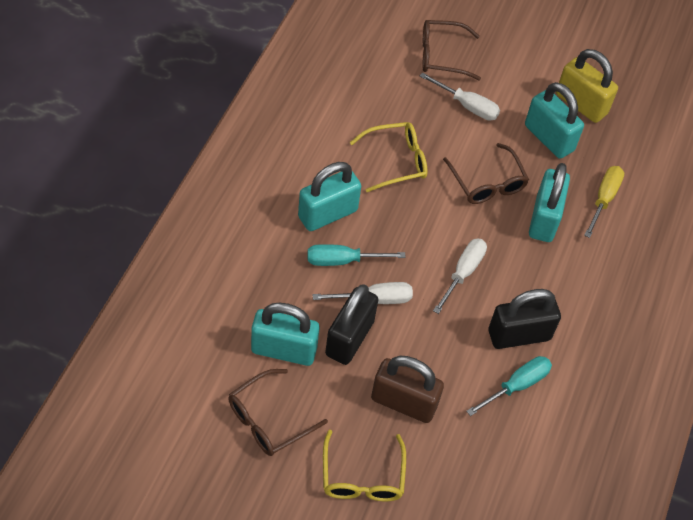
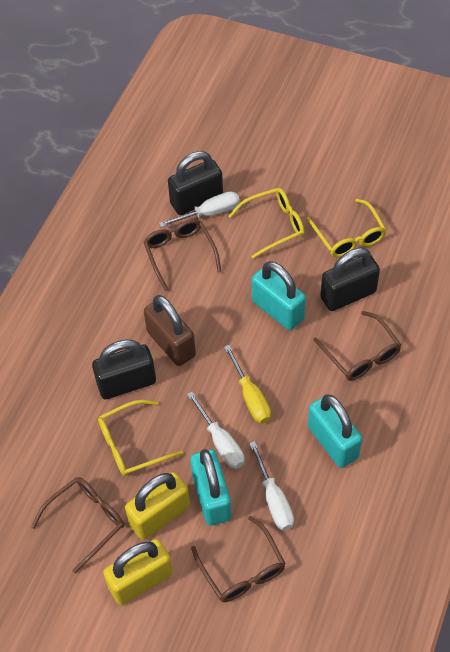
black padlock: 2 -> 3
brown glasses: 3 -> 4
turquoise padlock: 4 -> 3
turquoise screwdriver: 2 -> 0
yellow glasses: 2 -> 3
yellow padlock: 1 -> 2

